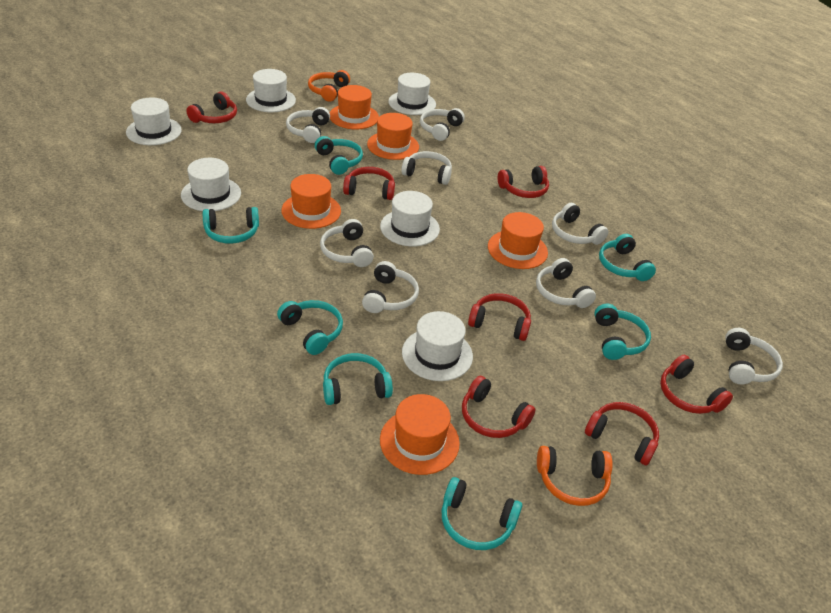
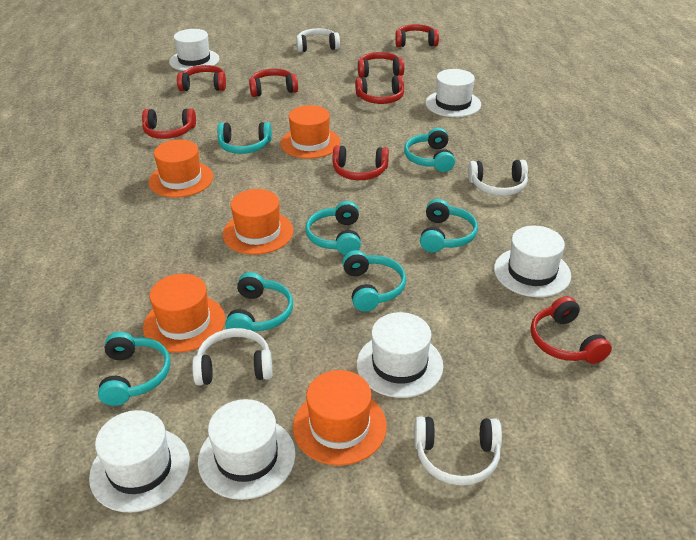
orange headphones: 2 -> 0
red headphones: 7 -> 8
white headphones: 8 -> 4

